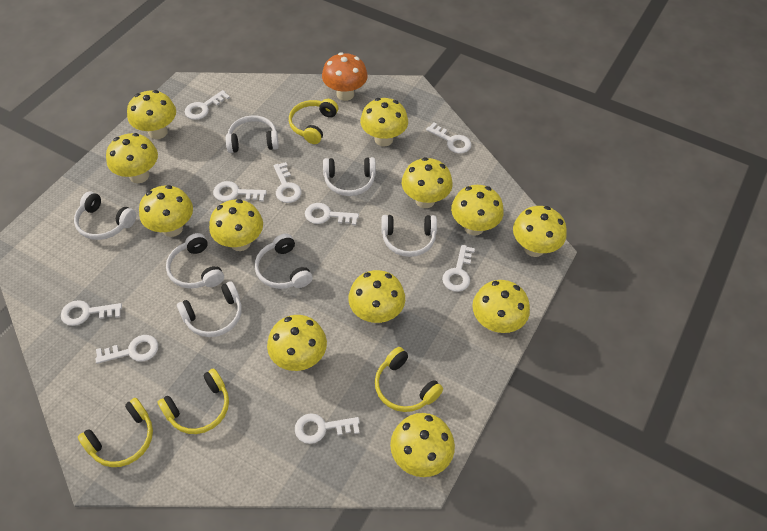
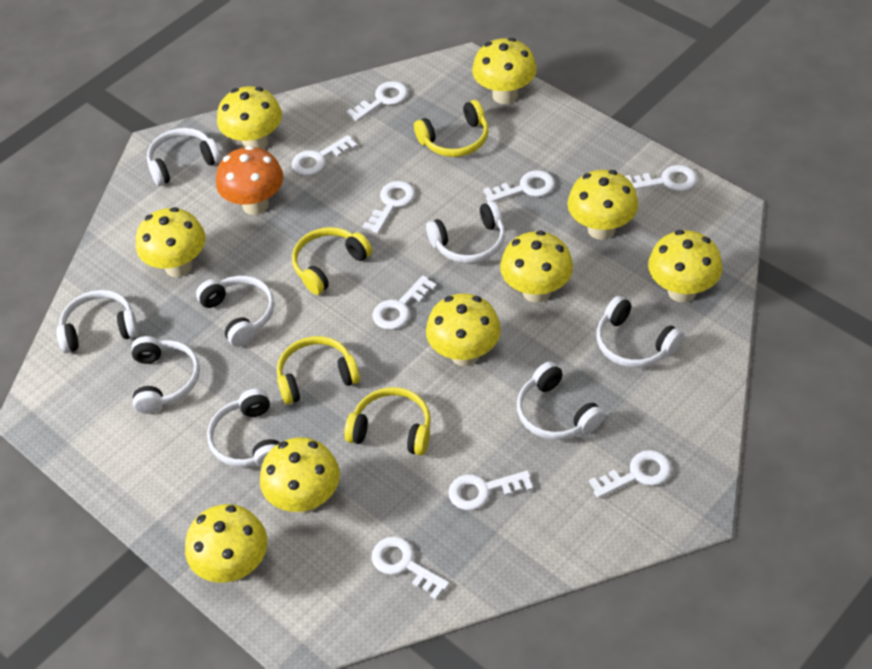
white headphones: 7 -> 8
yellow mushroom: 12 -> 9

